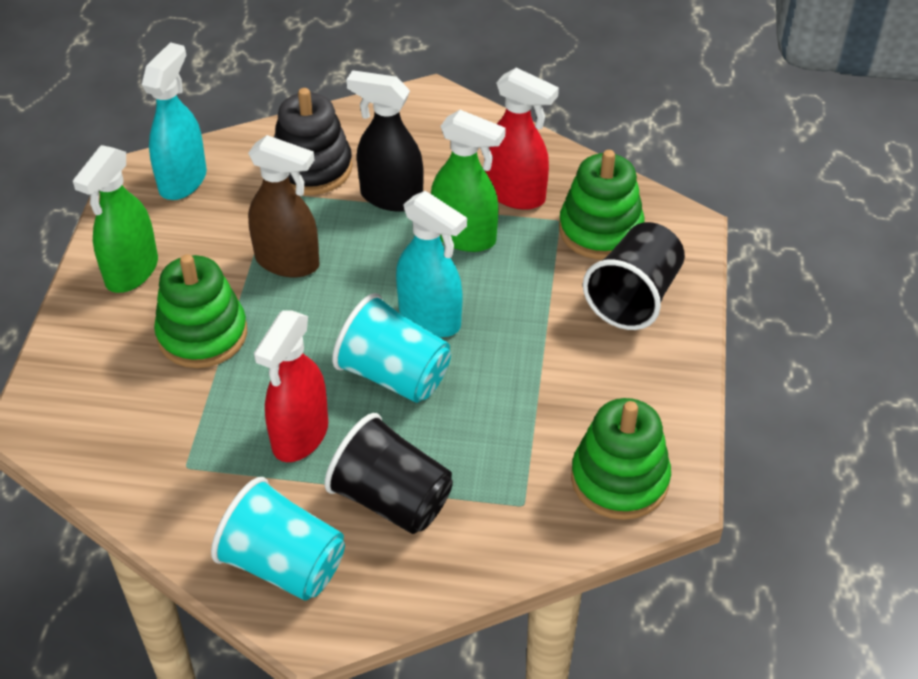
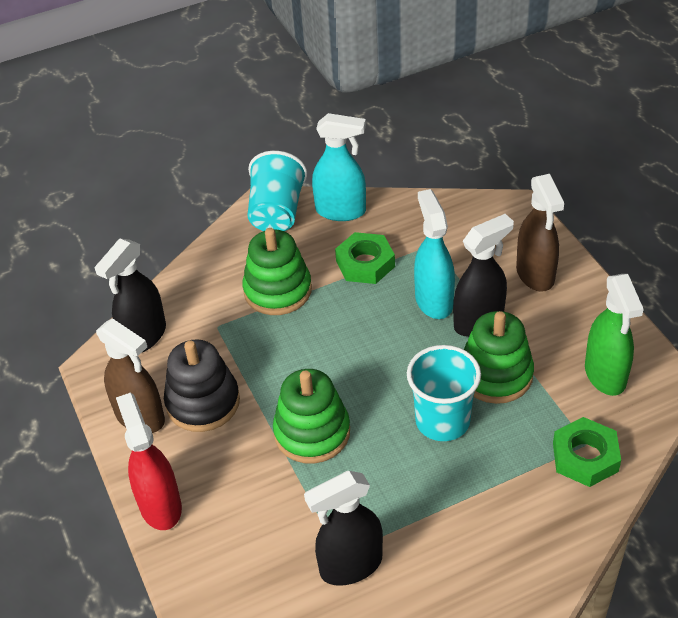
black cup: 2 -> 0
black spray bottle: 1 -> 3
brown spray bottle: 1 -> 2
green nut: 0 -> 2
green spray bottle: 2 -> 1
red spray bottle: 2 -> 1

